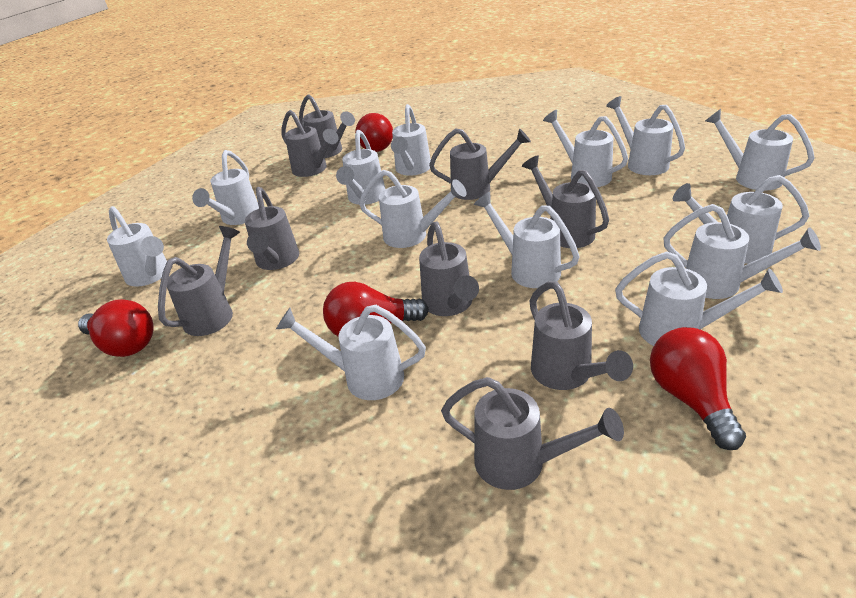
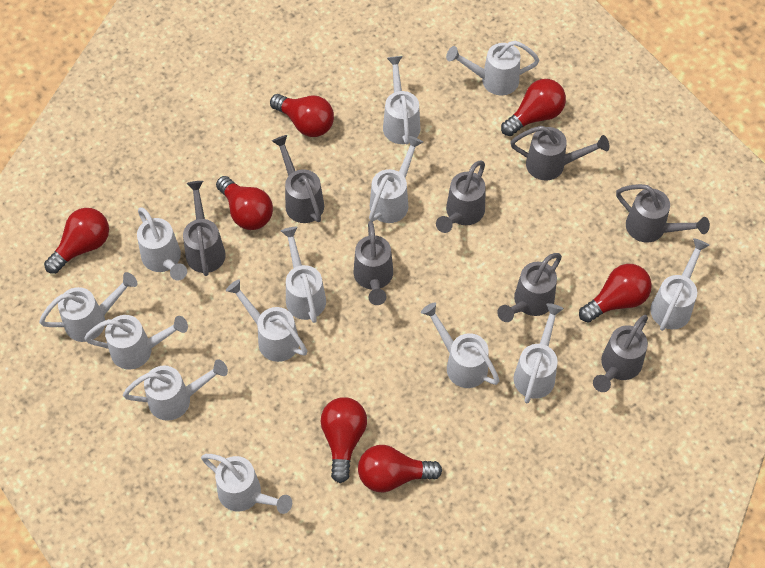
grey watering can: 9 -> 8
red light bulb: 4 -> 7

